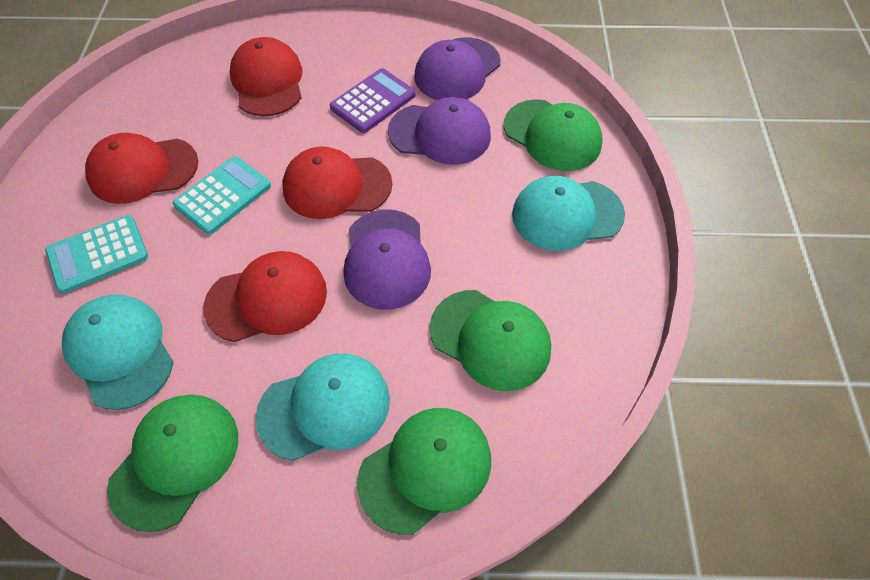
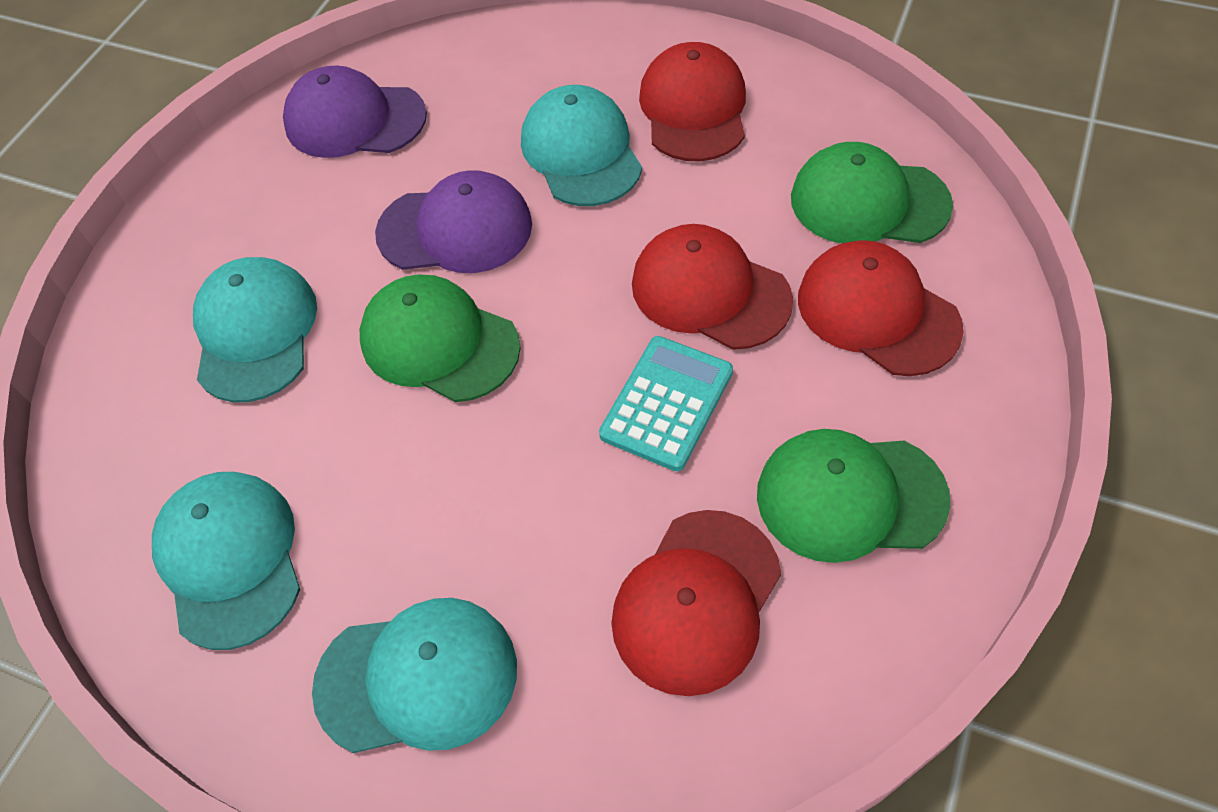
green cap: 4 -> 3
purple calculator: 1 -> 0
purple cap: 3 -> 2
turquoise calculator: 2 -> 1
turquoise cap: 3 -> 4

